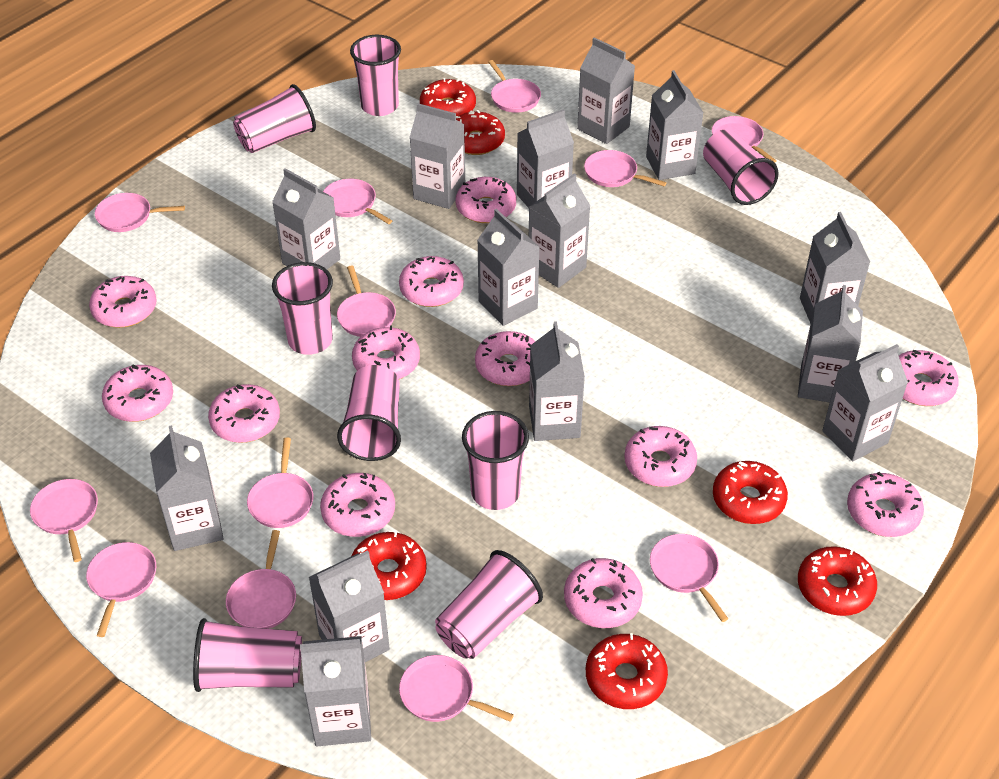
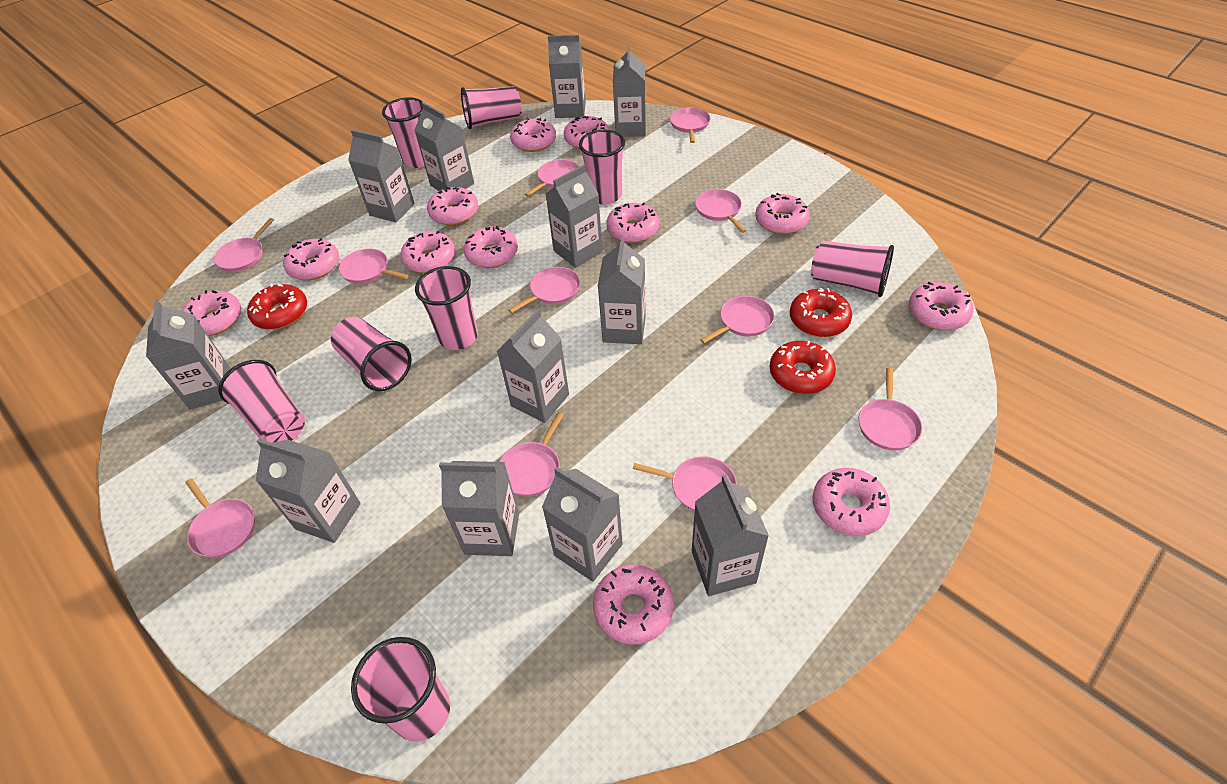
grey carton: 14 -> 12
pink pan: 12 -> 11
red donut: 6 -> 3

